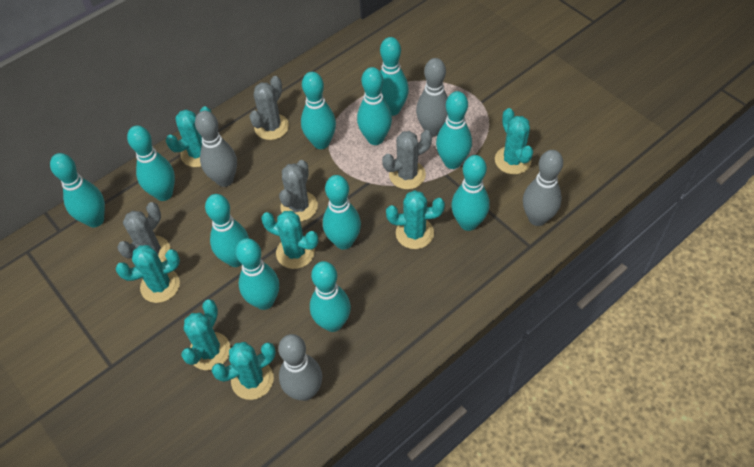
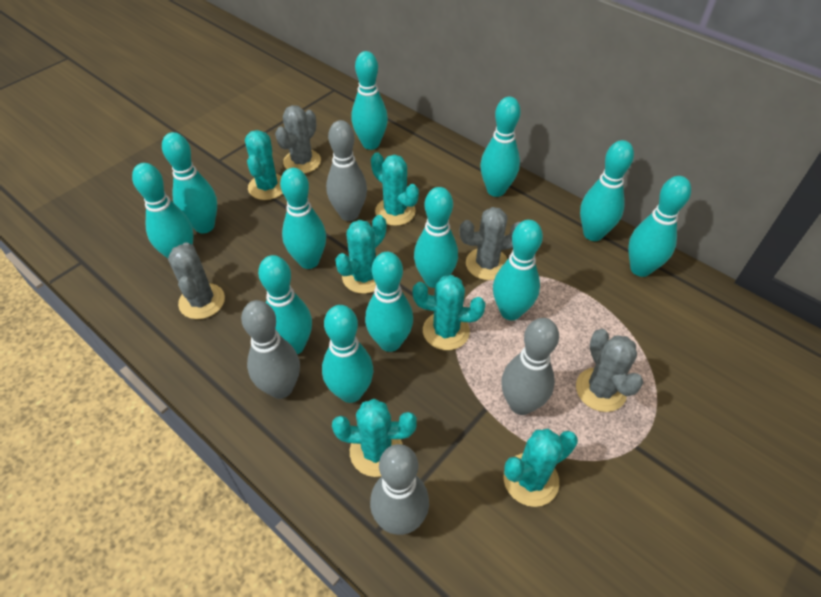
turquoise bowling pin: 11 -> 12
turquoise cactus: 7 -> 6

